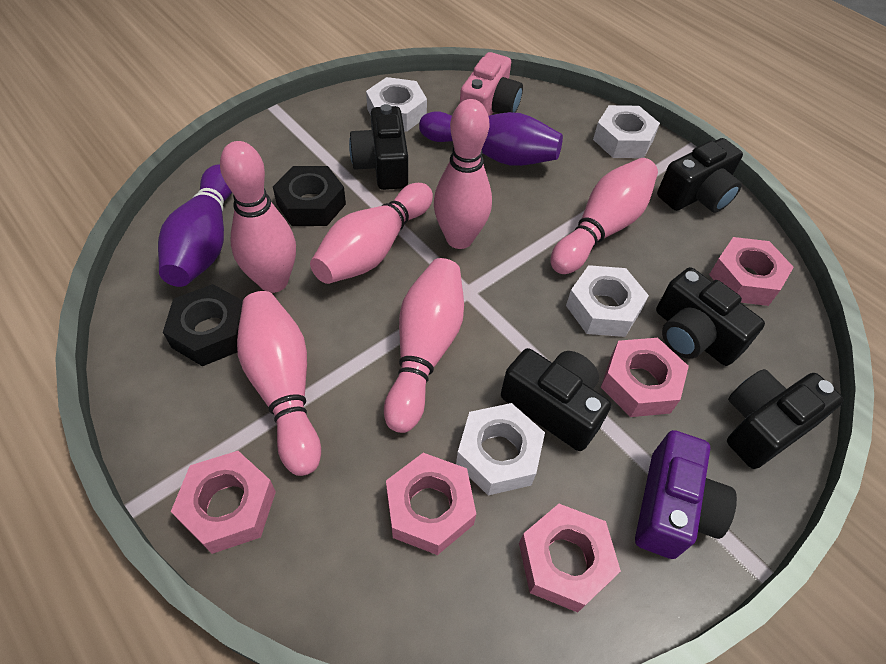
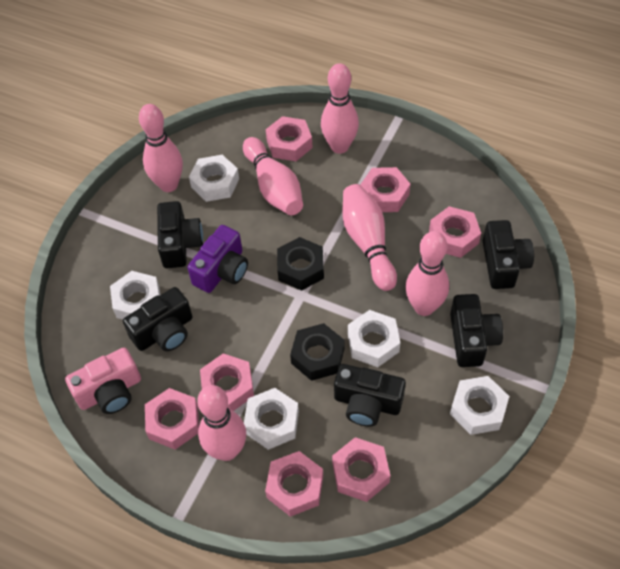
pink nut: 5 -> 7
purple bowling pin: 2 -> 0
white nut: 4 -> 5

